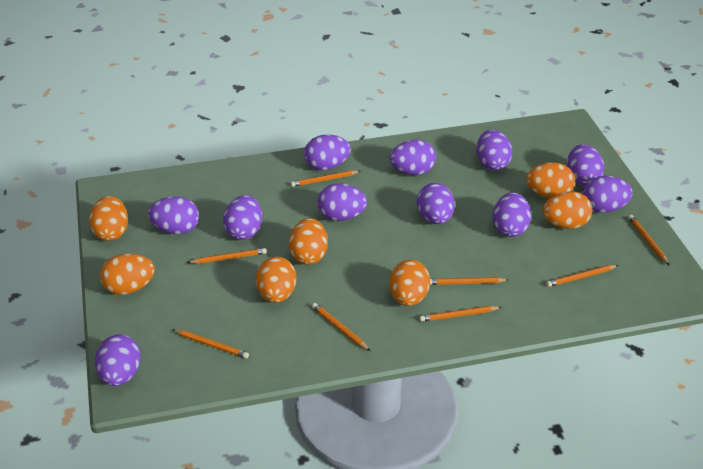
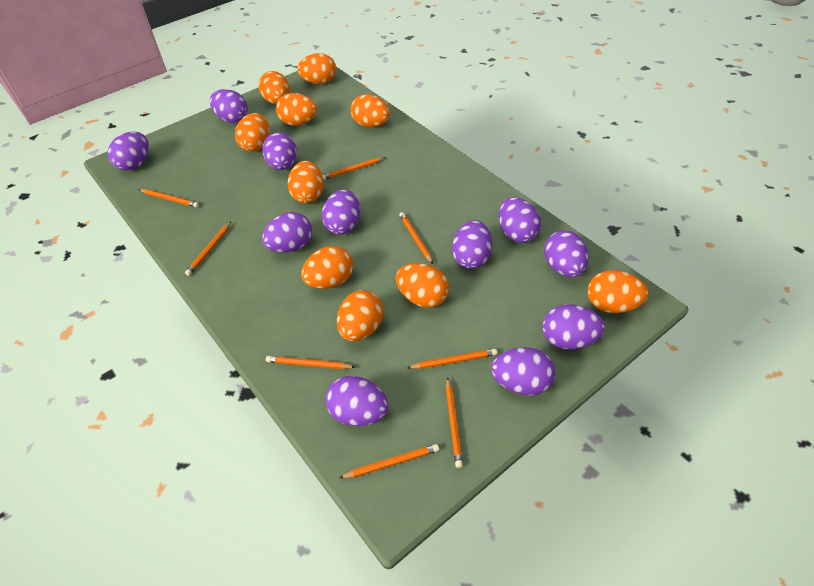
orange egg: 7 -> 10

